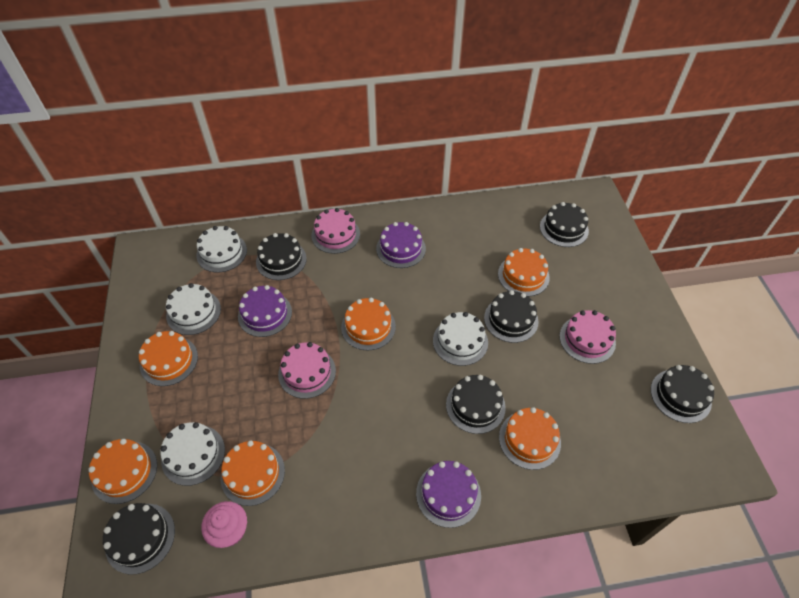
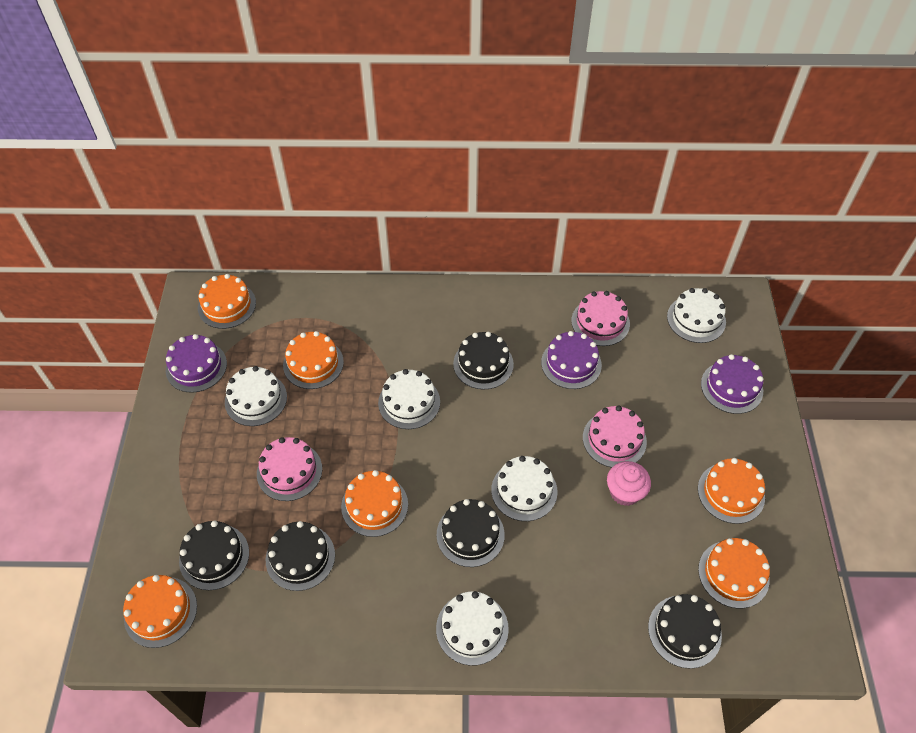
black cake: 6 -> 5
white cake: 4 -> 5

